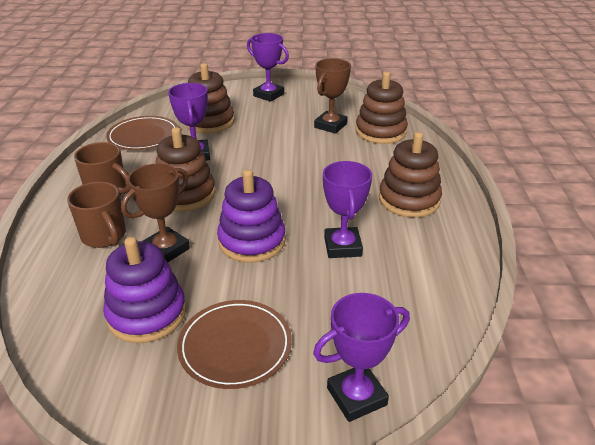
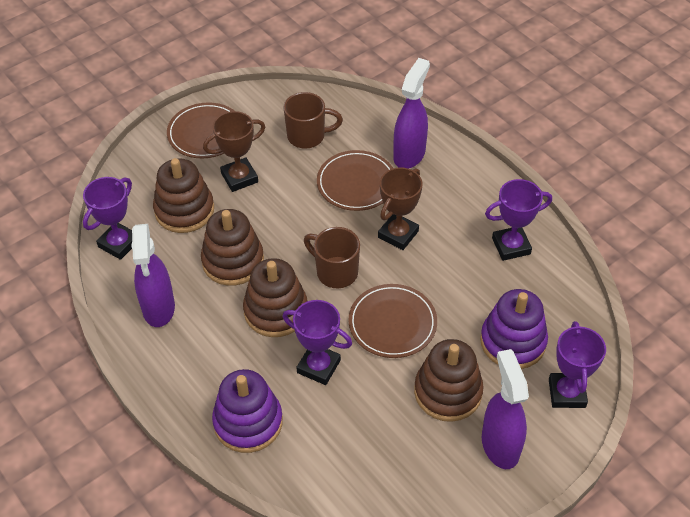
brown plate: 2 -> 3
purple spray bottle: 0 -> 3

